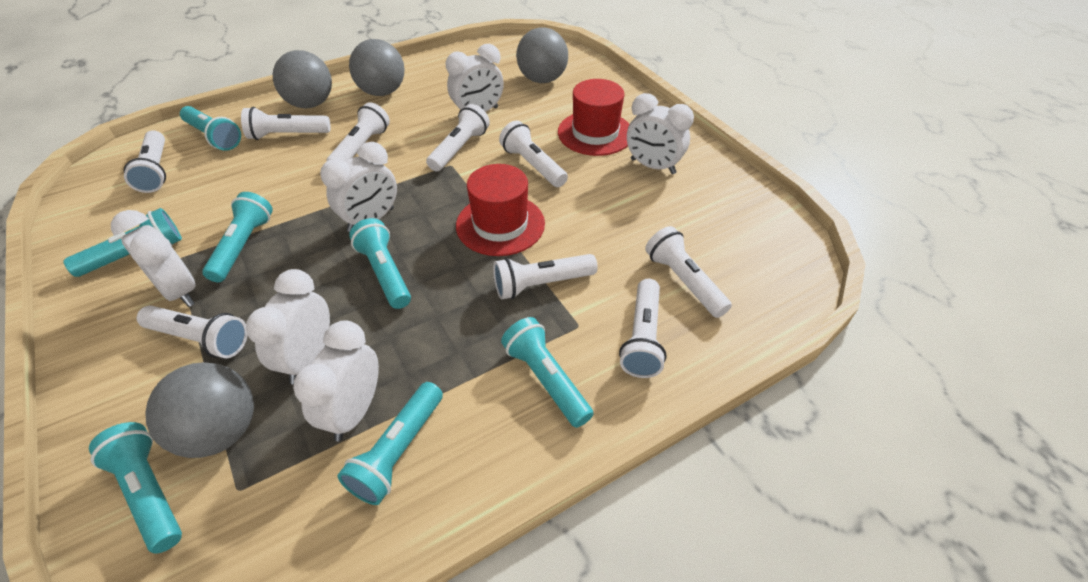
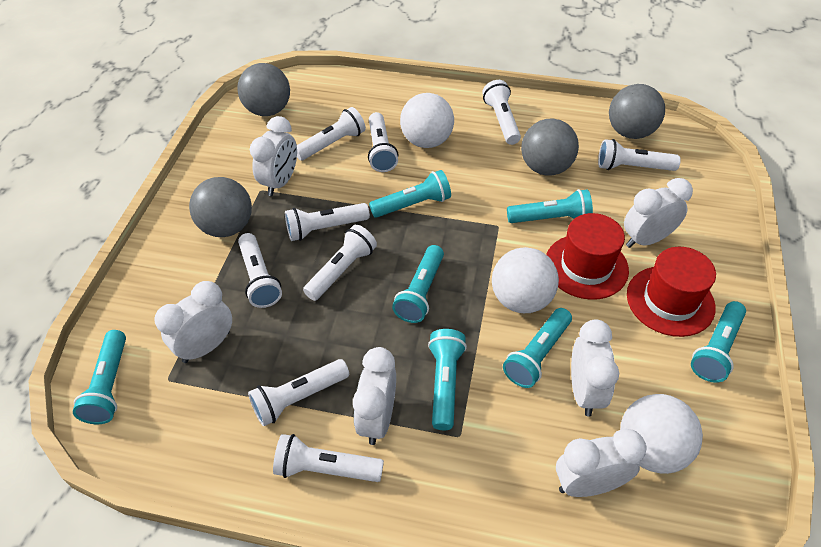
white ball: 0 -> 3

